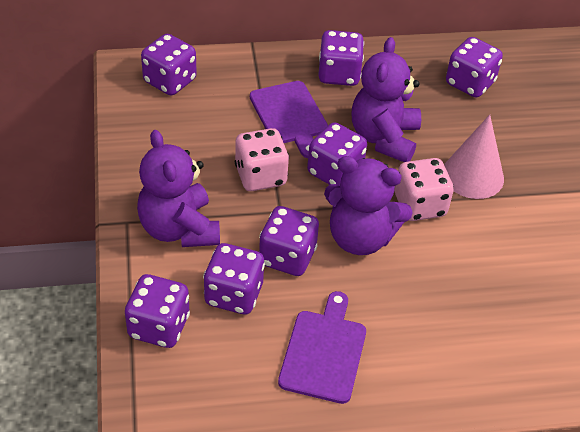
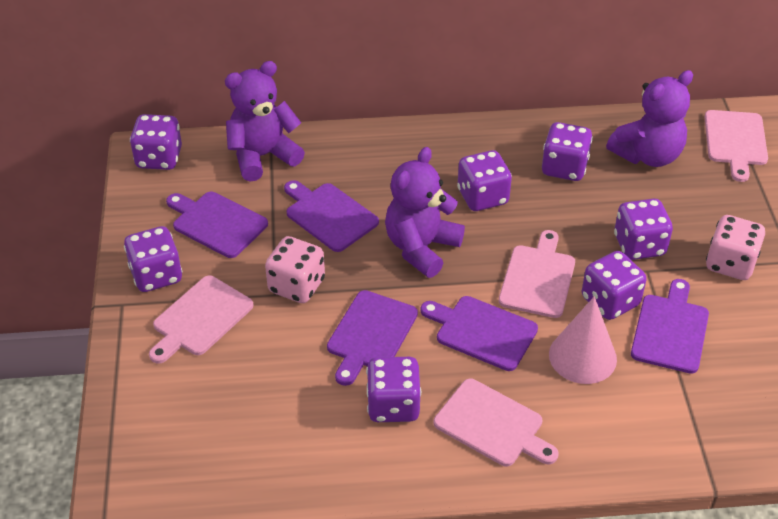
pink cutting board: 0 -> 4
purple cutting board: 2 -> 5

